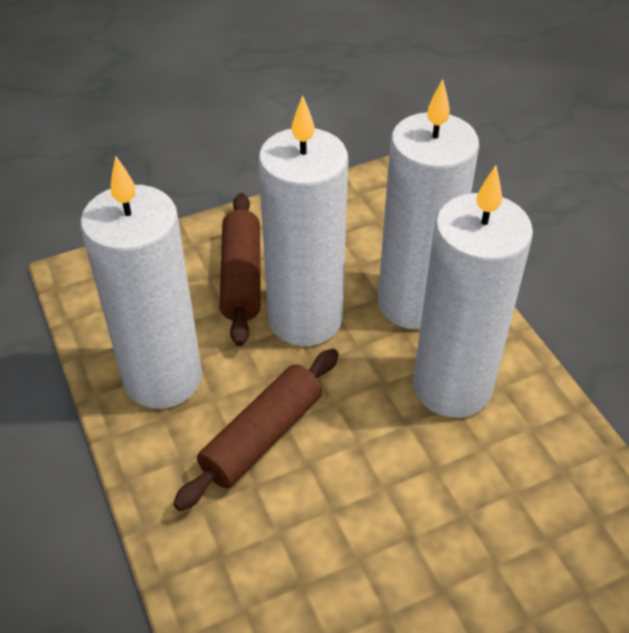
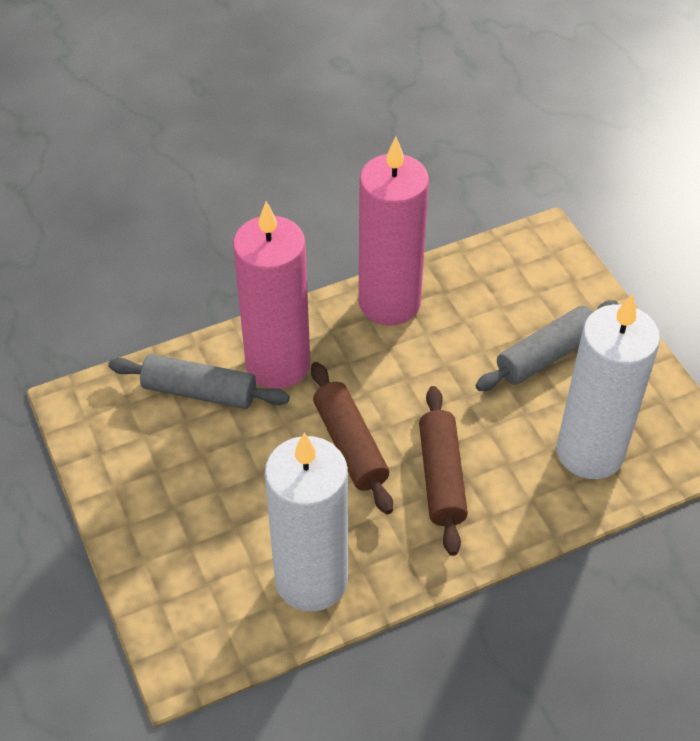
grey rolling pin: 0 -> 2
pink candle: 0 -> 2
white candle: 4 -> 2

